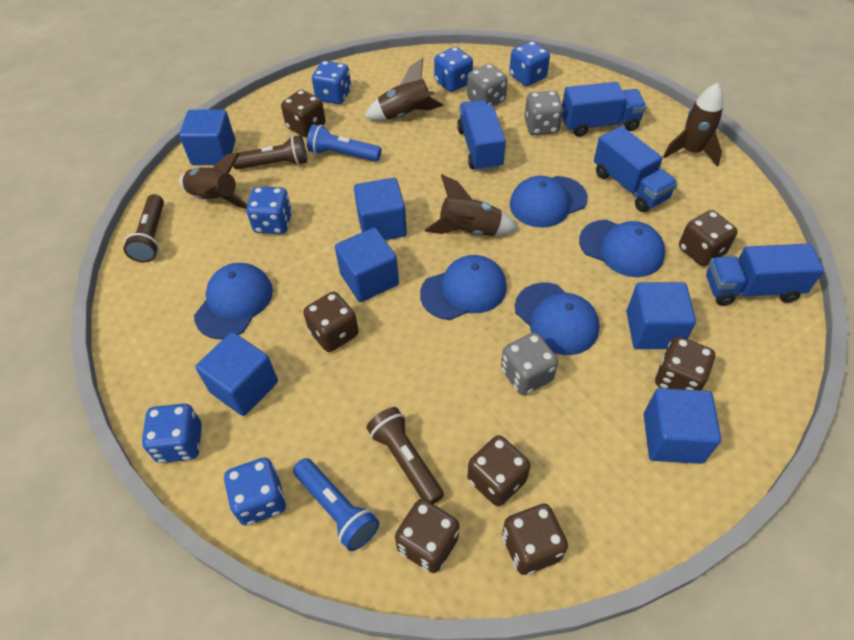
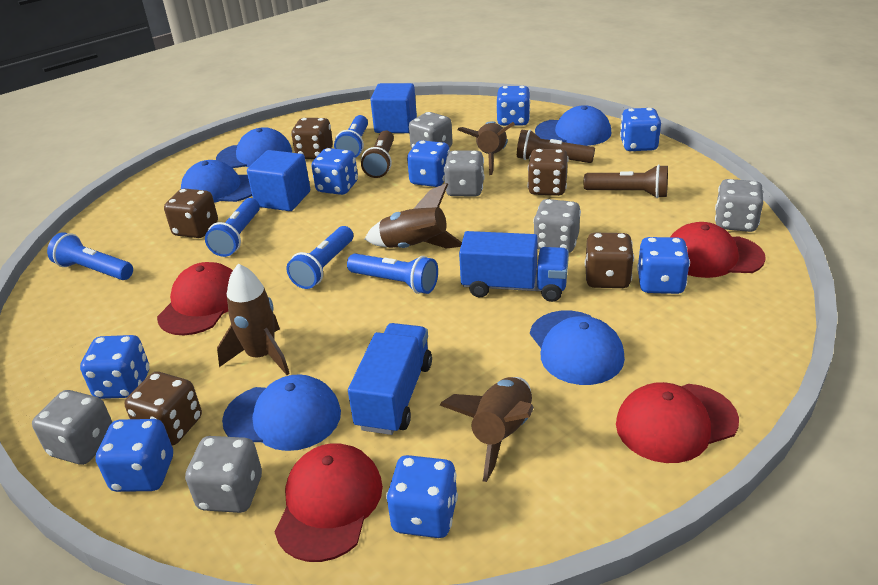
blue cube: 6 -> 2
blue dice: 6 -> 8
blue flashlight: 2 -> 5
blue truck: 4 -> 2
brown dice: 7 -> 5
grey dice: 3 -> 6
red cap: 0 -> 4

